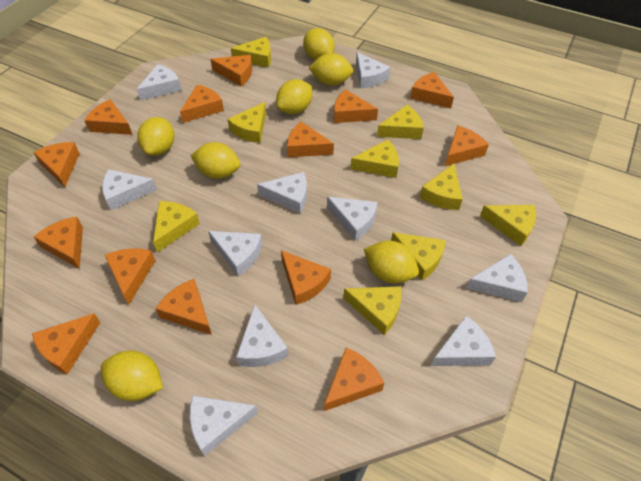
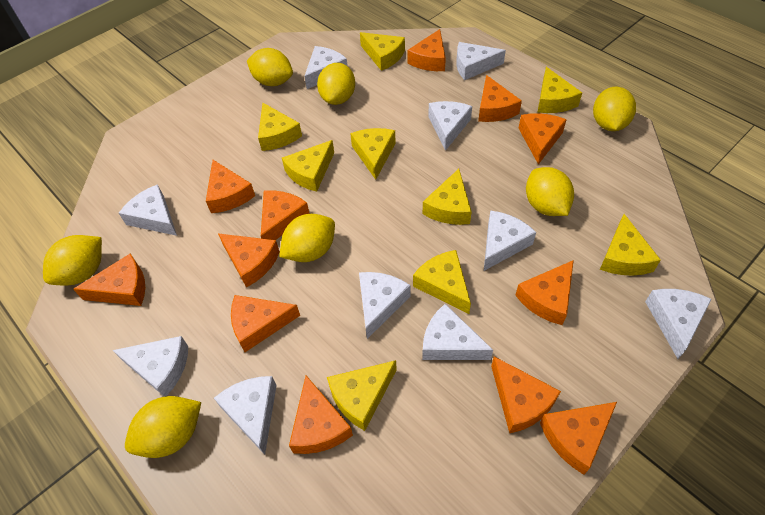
orange cheese: 14 -> 12

